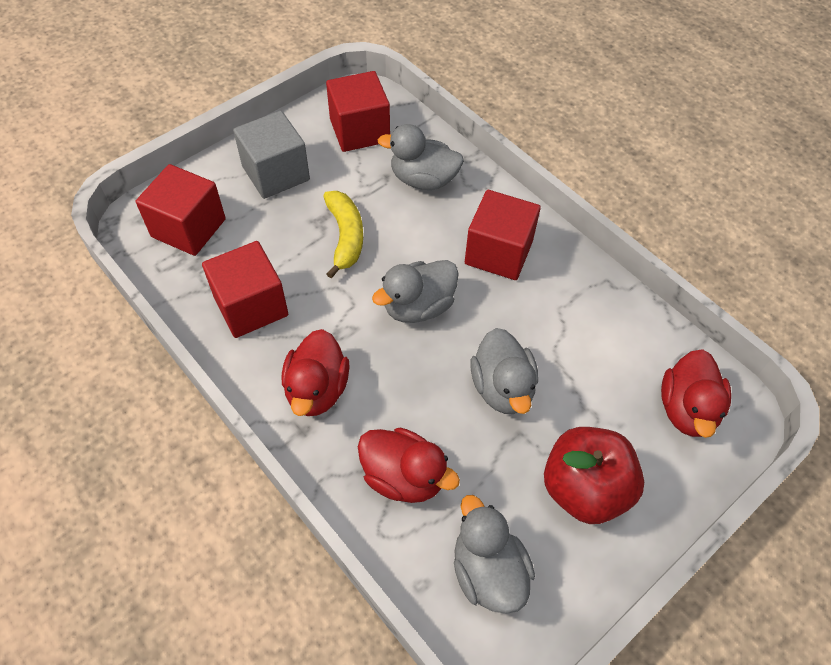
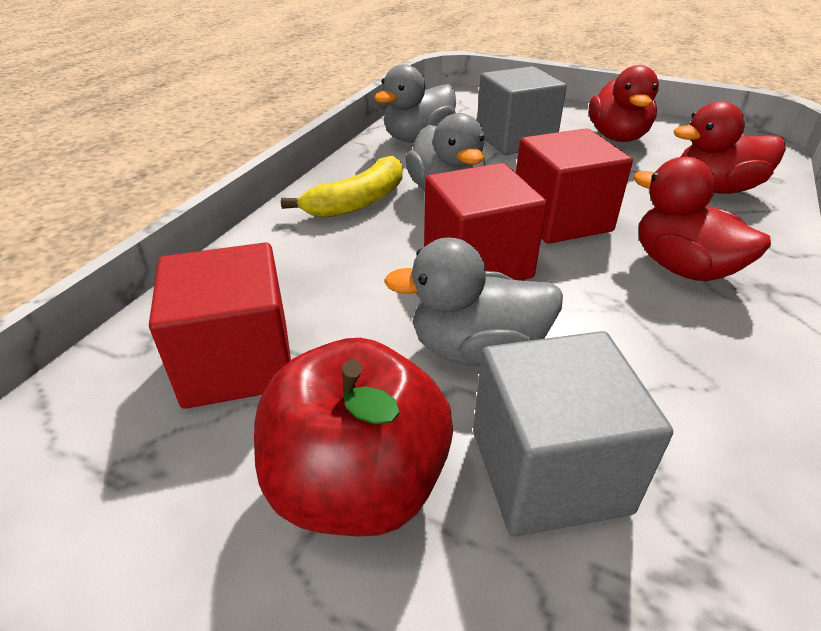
grey cube: 1 -> 2
grey duck: 4 -> 3
red cube: 4 -> 3

